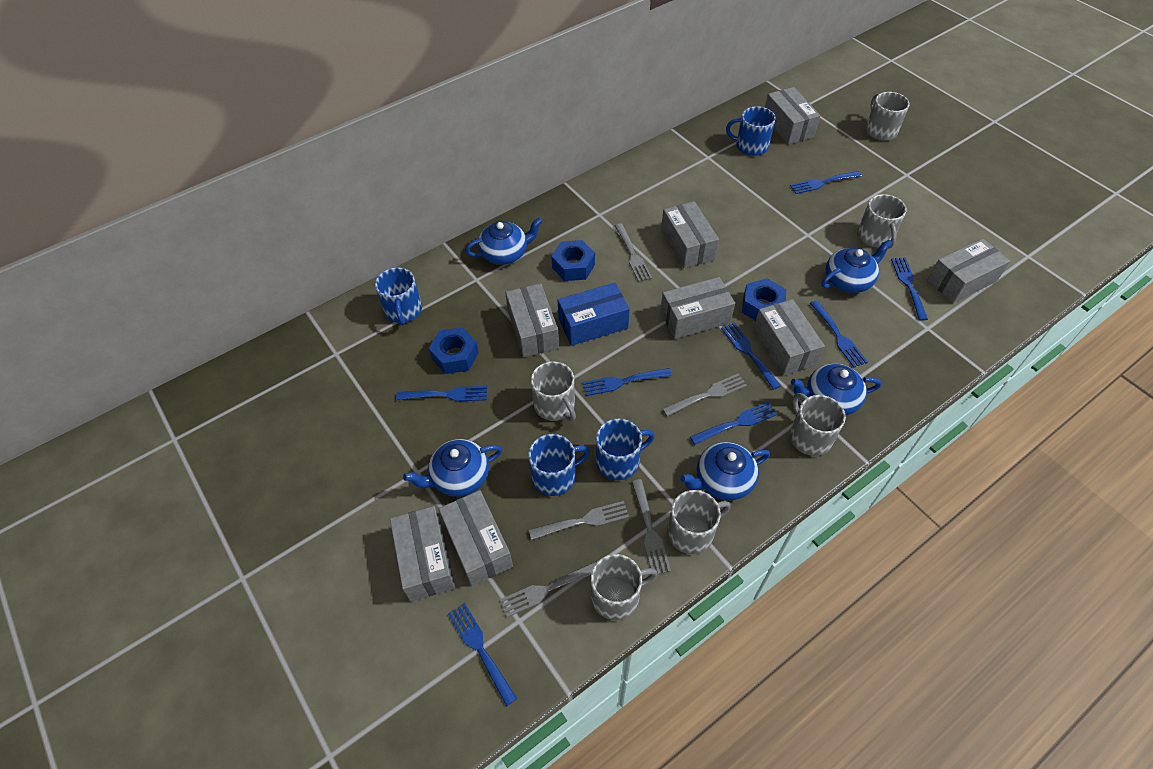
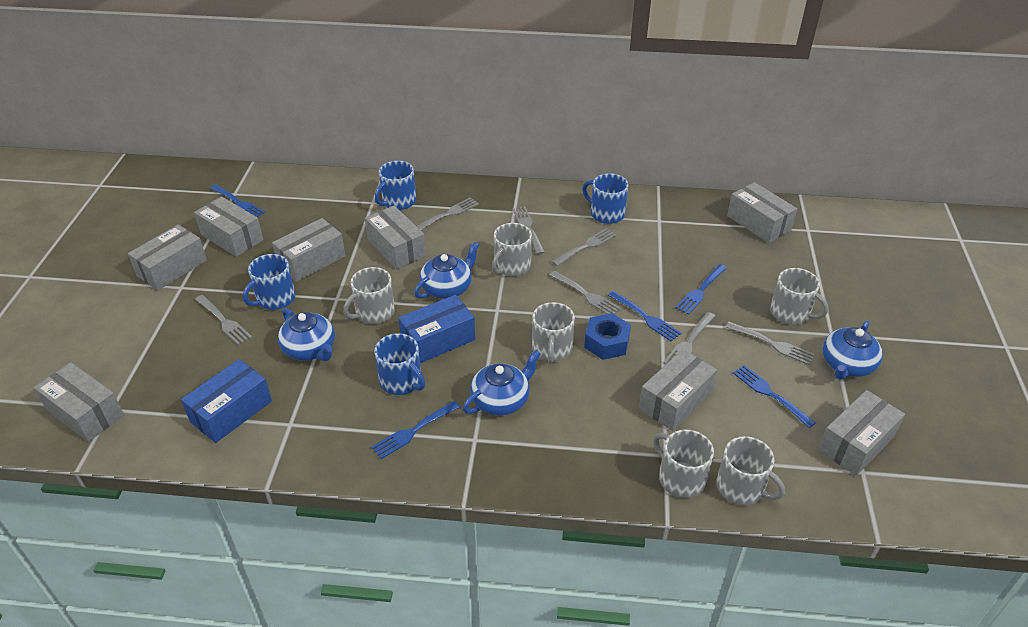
blue box: 1 -> 2
blue fork: 8 -> 5
blue nut: 3 -> 1
blue teapot: 5 -> 4
grey fork: 5 -> 7

